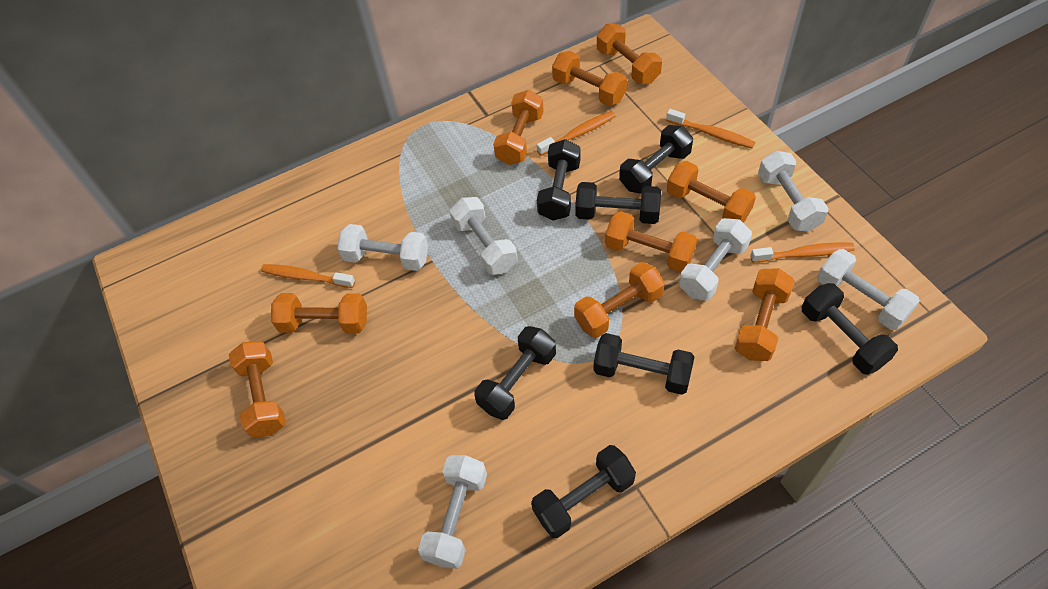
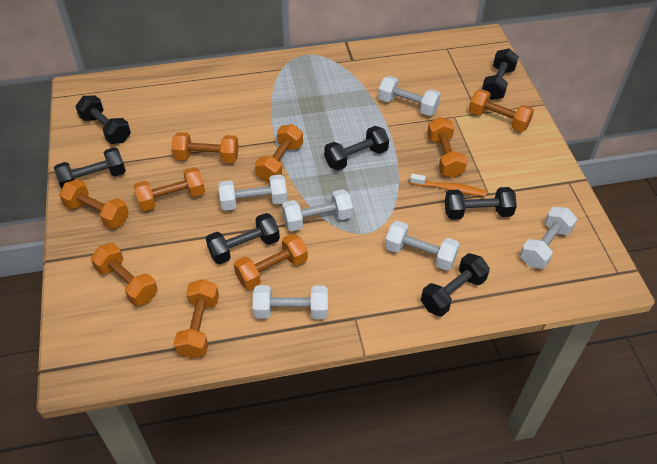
orange toothbrush: 4 -> 1

